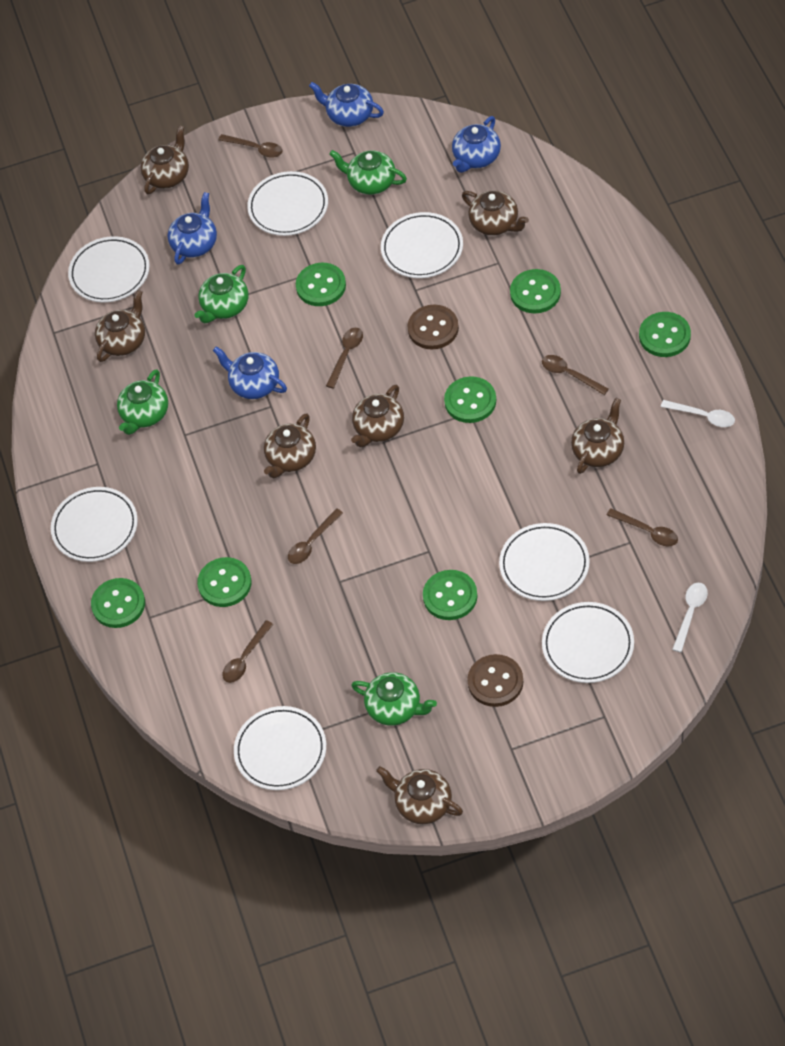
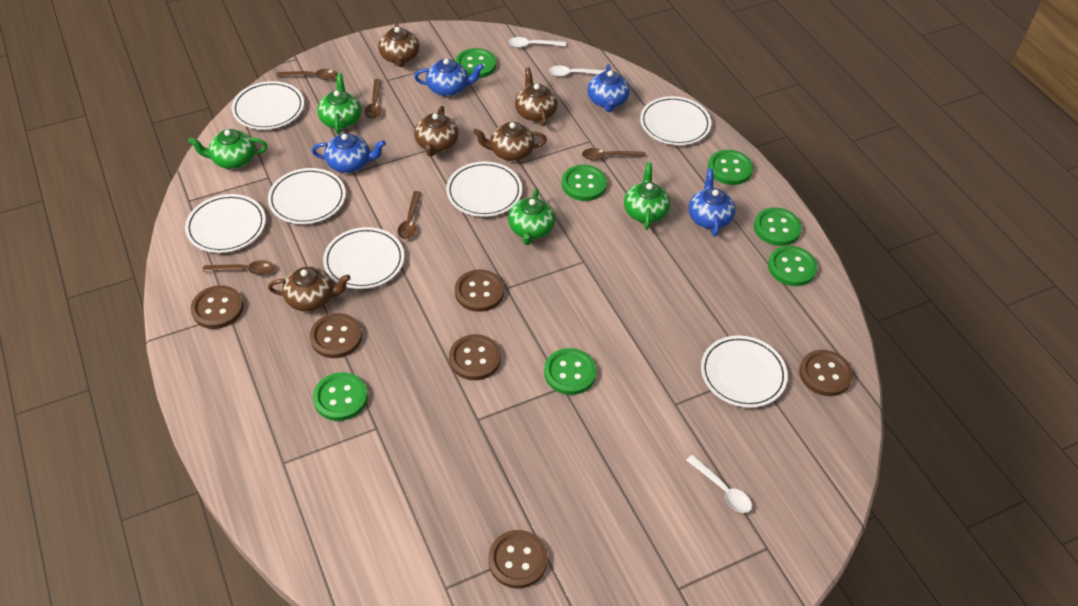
brown button: 2 -> 6
brown spoon: 6 -> 5
brown teapot: 7 -> 5
white spoon: 2 -> 3

